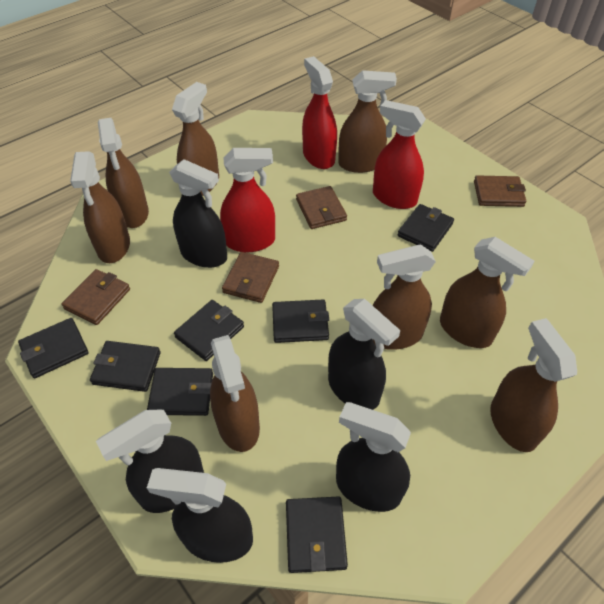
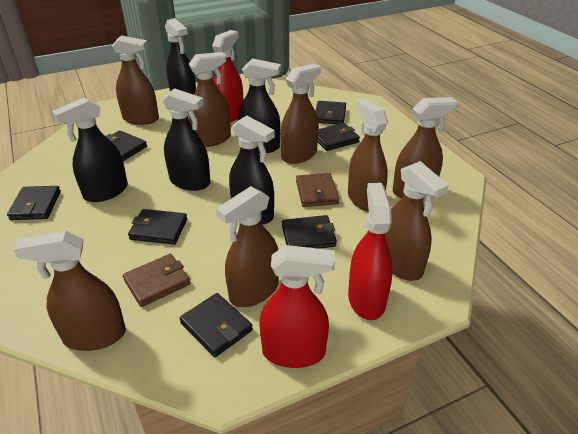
brown wallet: 4 -> 2

